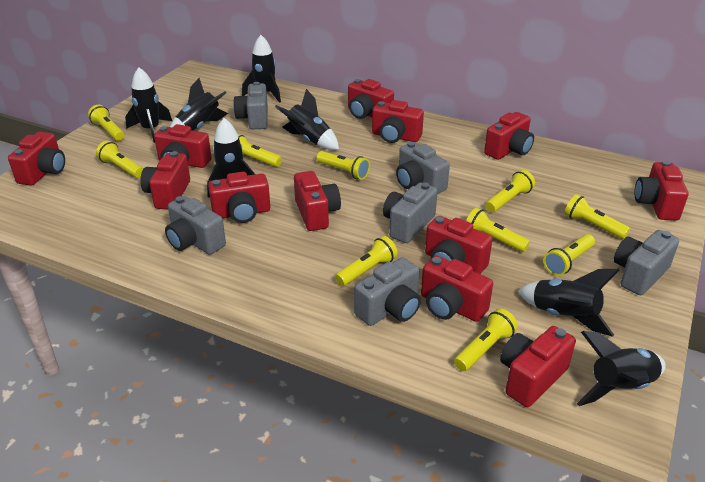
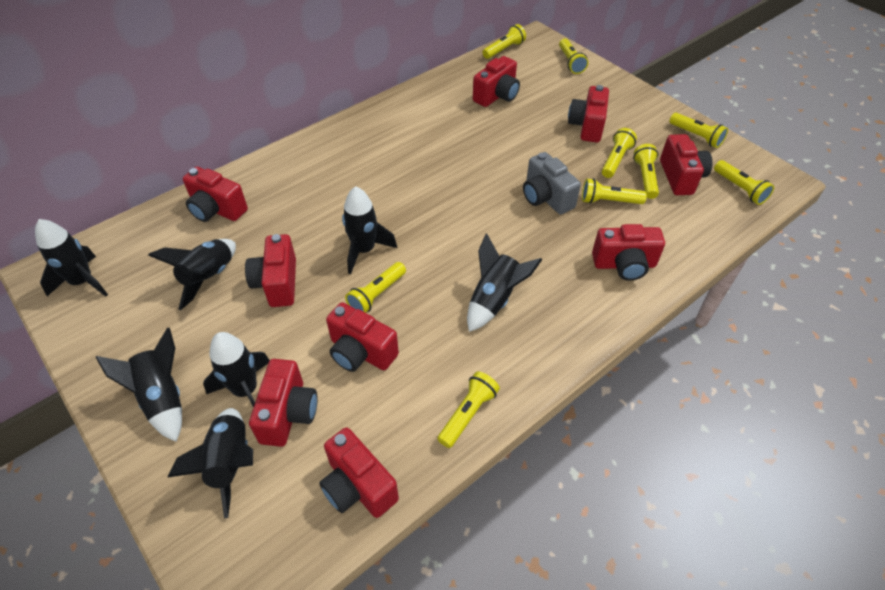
grey camera: 6 -> 1
red camera: 12 -> 9
yellow flashlight: 10 -> 9

